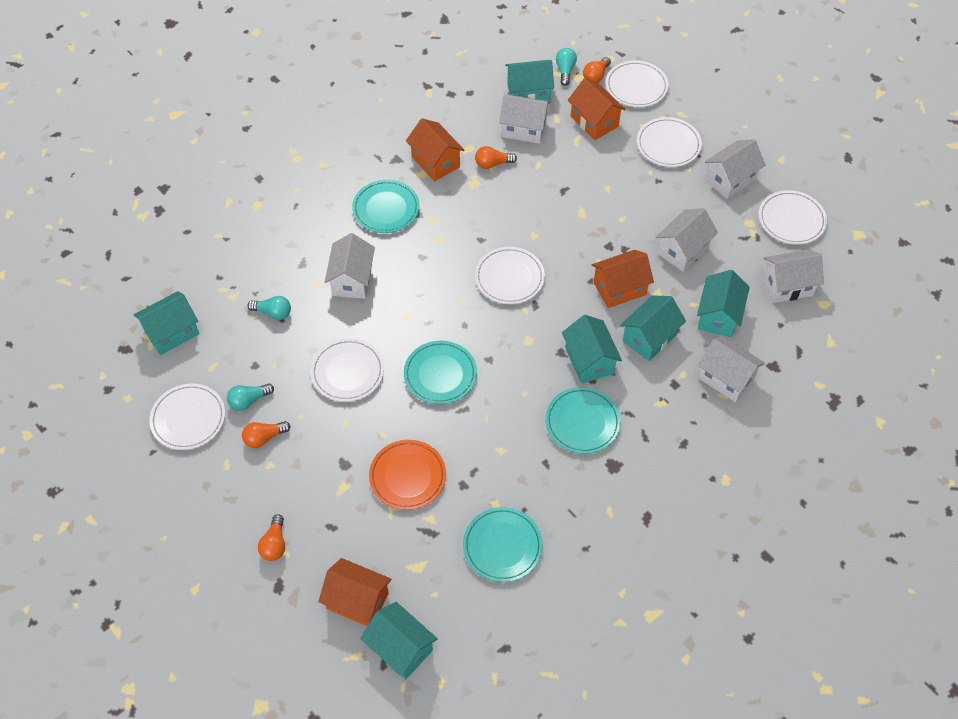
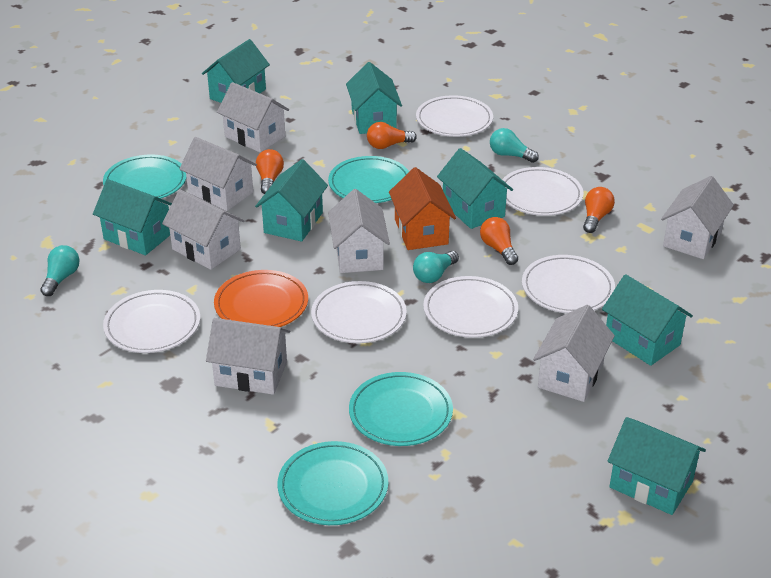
orange house: 4 -> 1
turquoise house: 6 -> 7
white house: 6 -> 7

